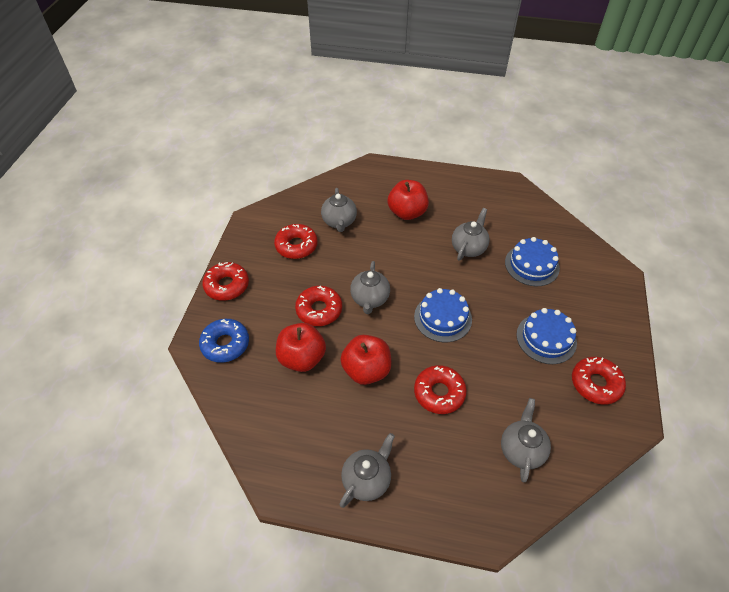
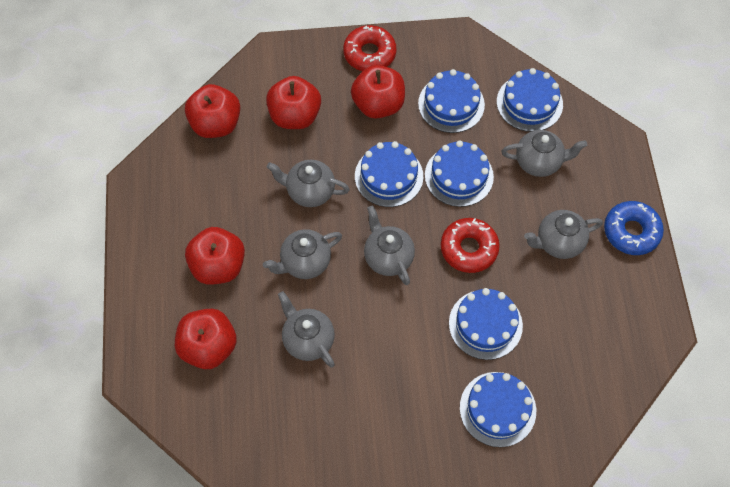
blue cake: 3 -> 6
grey teapot: 5 -> 6
red apple: 3 -> 5
red donut: 5 -> 2

